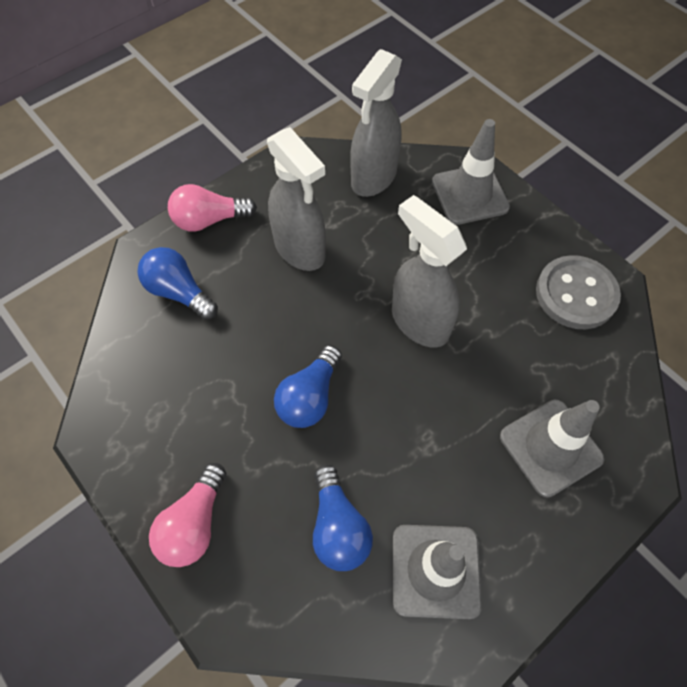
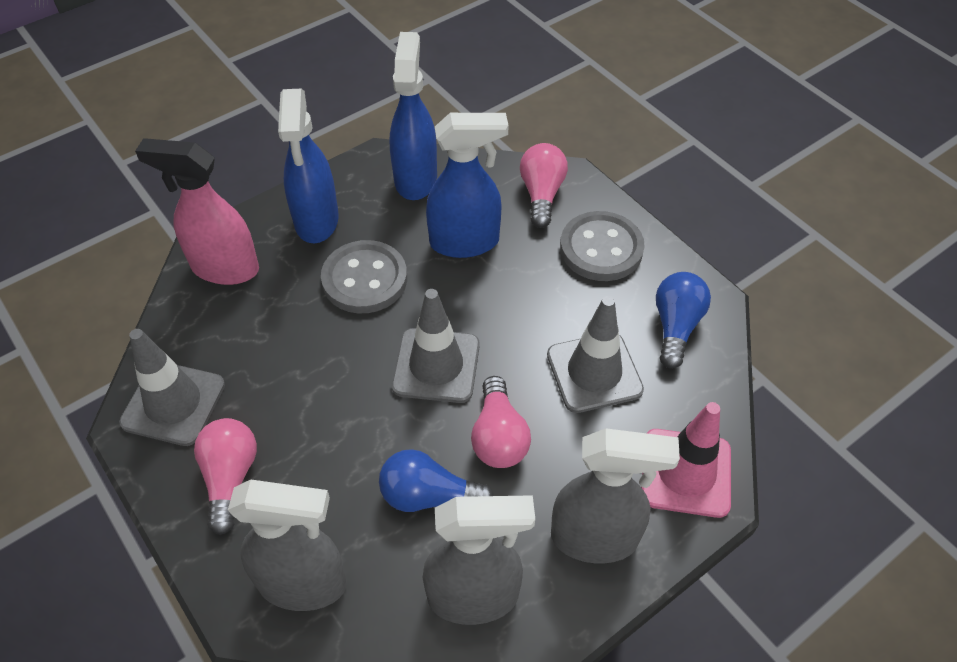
blue light bulb: 3 -> 2
blue spray bottle: 0 -> 3
grey button: 1 -> 2
pink light bulb: 2 -> 3
pink spray bottle: 0 -> 1
pink traffic cone: 0 -> 1

